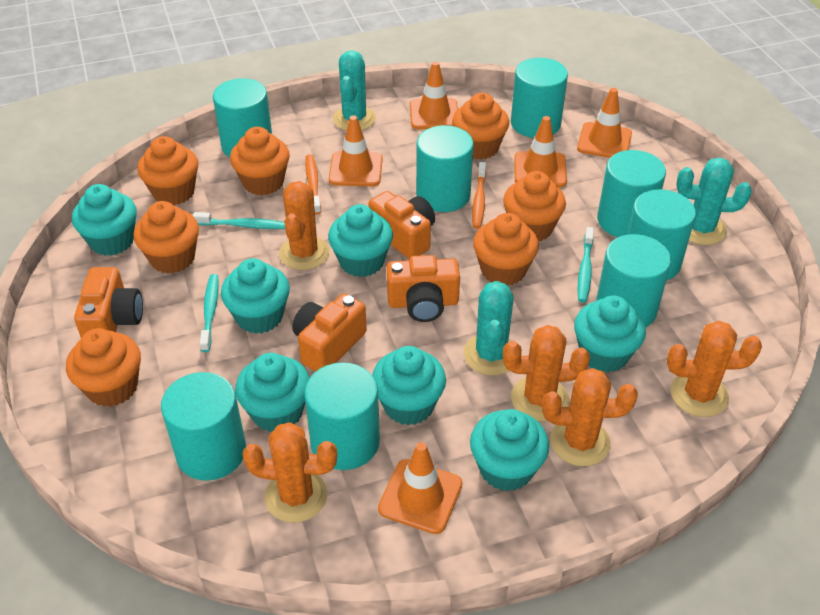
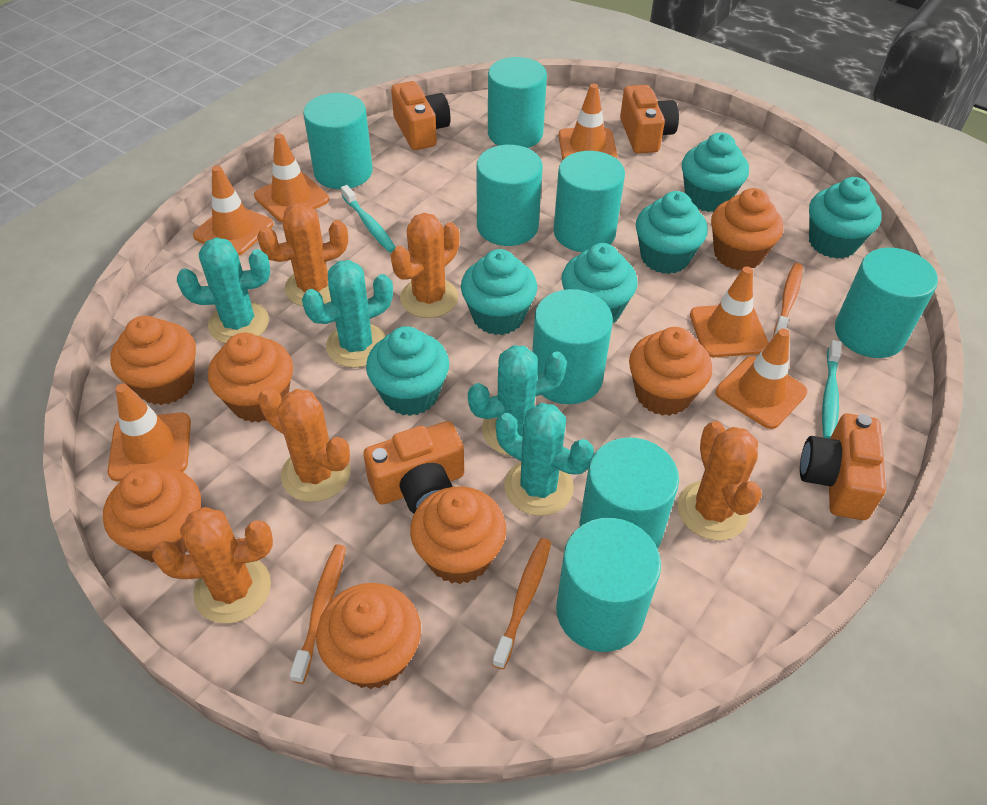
orange toothbrush: 2 -> 3
orange traffic cone: 5 -> 6
turquoise cactus: 3 -> 4
turquoise cupcake: 7 -> 6
turquoise toothbrush: 3 -> 2

